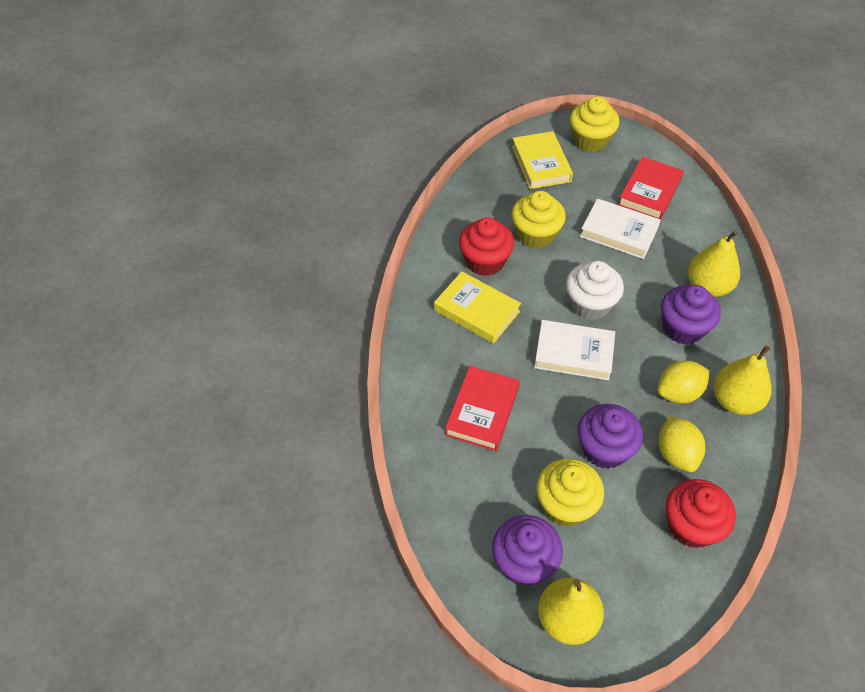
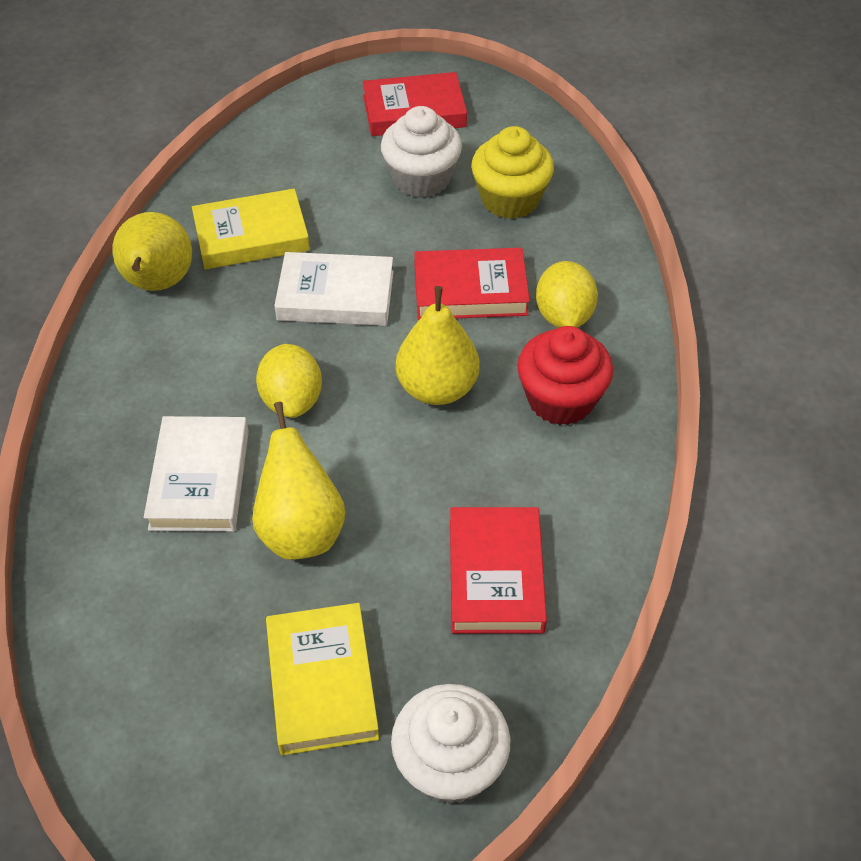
purple cupcake: 3 -> 0
red book: 2 -> 3
red cupcake: 2 -> 1
white cupcake: 1 -> 2
yellow cupcake: 3 -> 1

